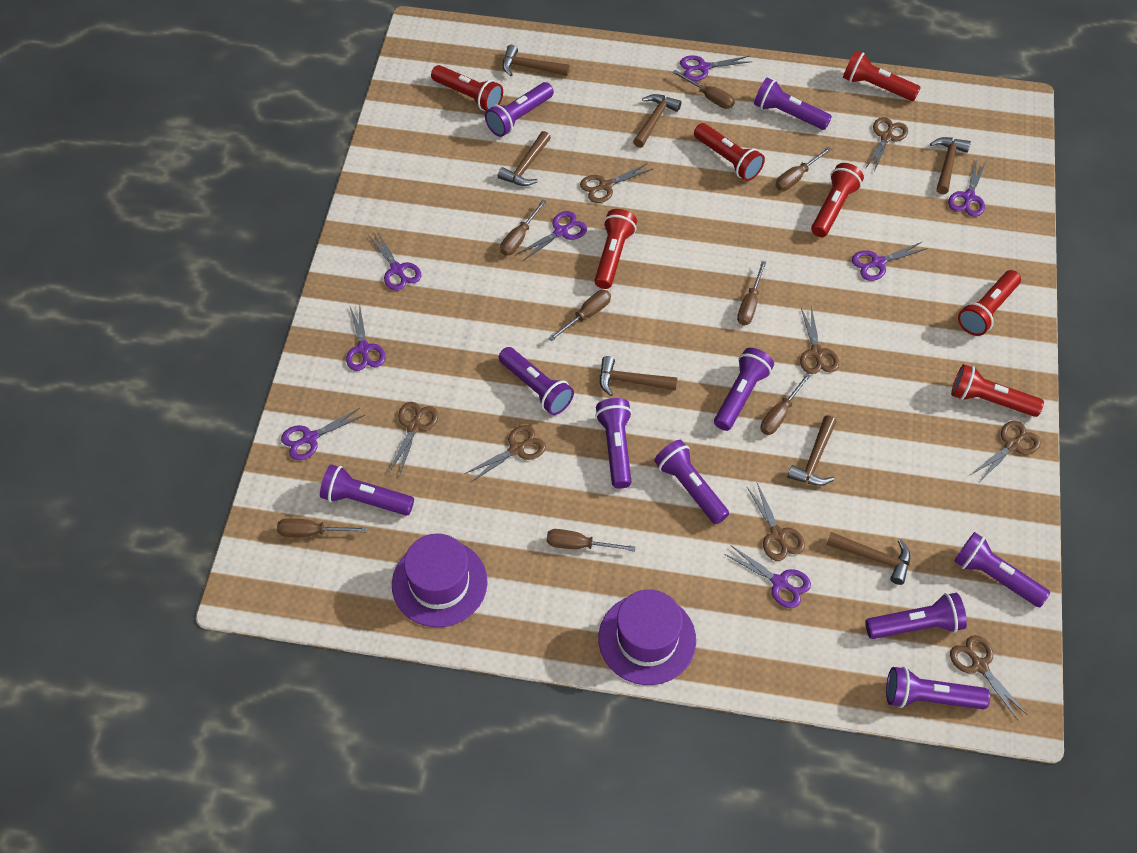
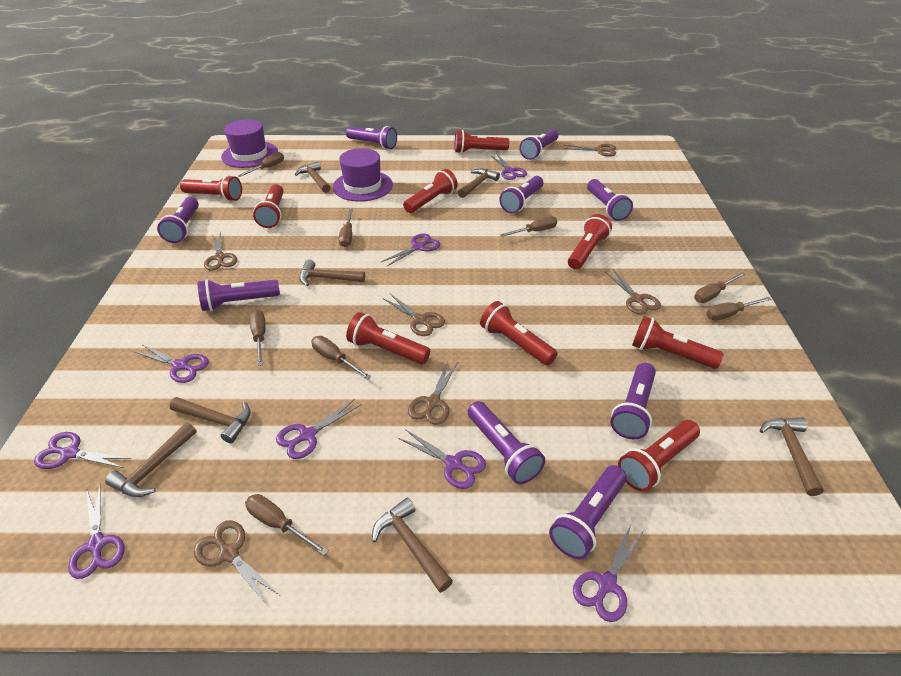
brown scissors: 8 -> 6
purple flashlight: 10 -> 9
red flashlight: 7 -> 9

